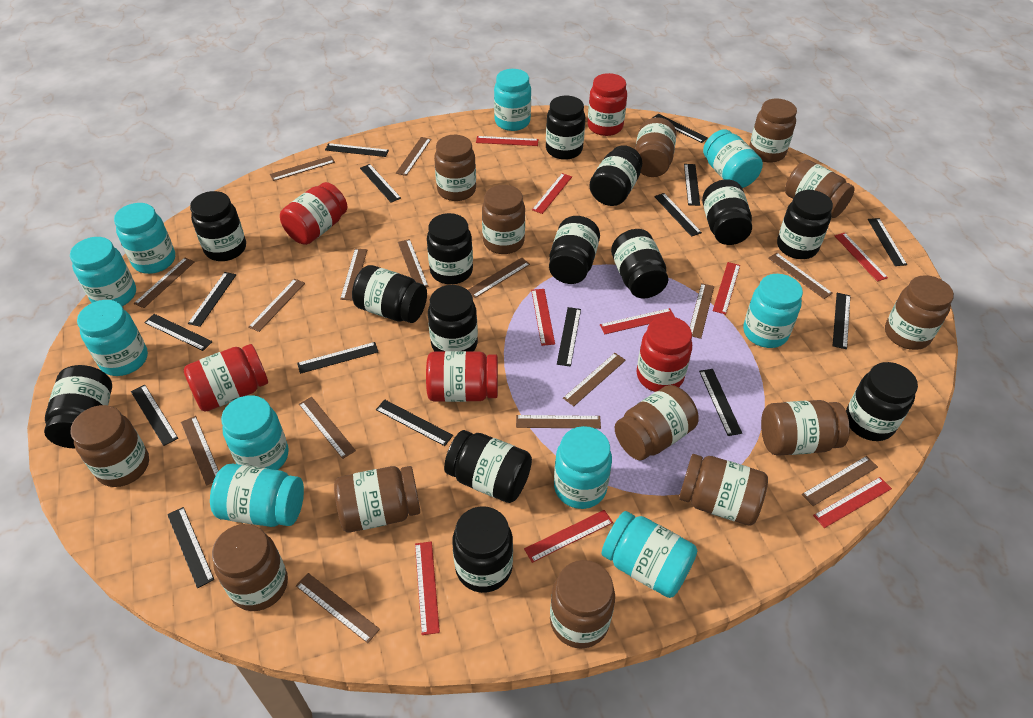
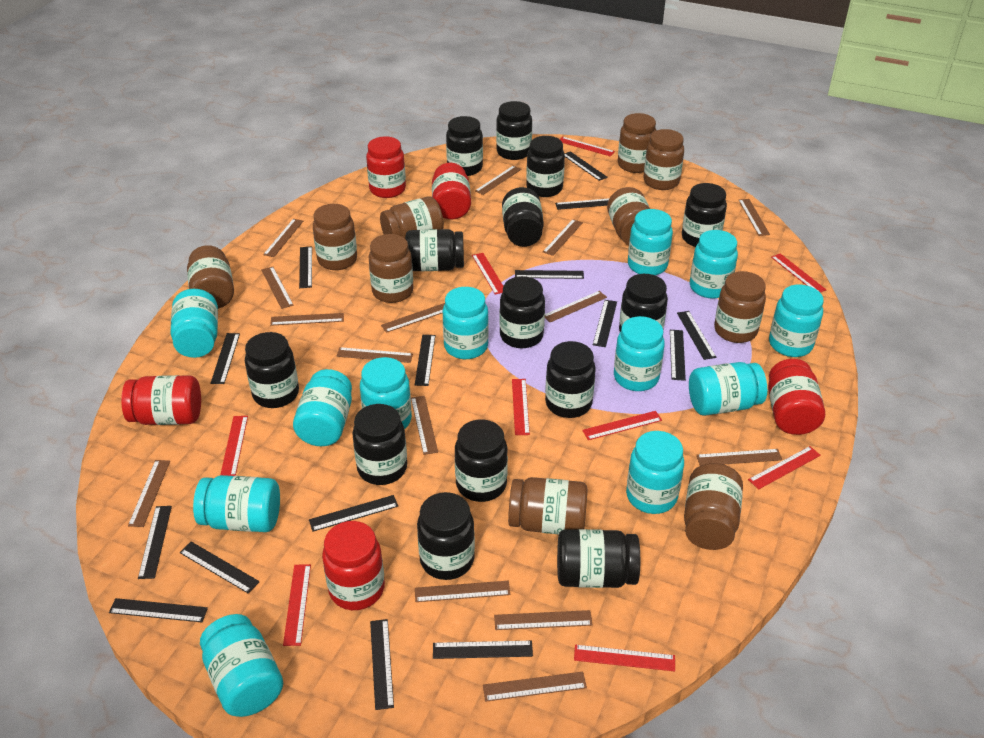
brown jar: 13 -> 10
turquoise jar: 10 -> 12

